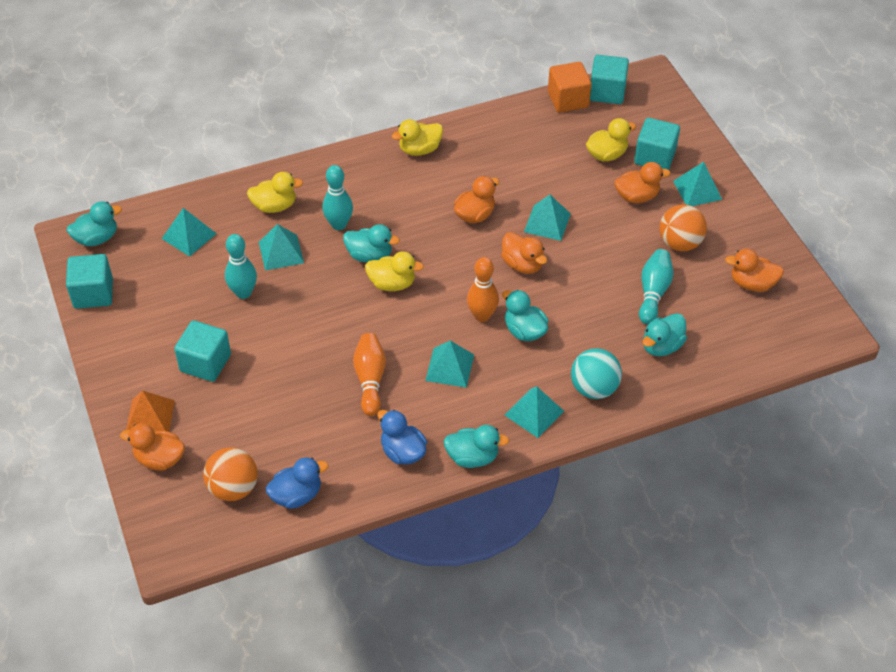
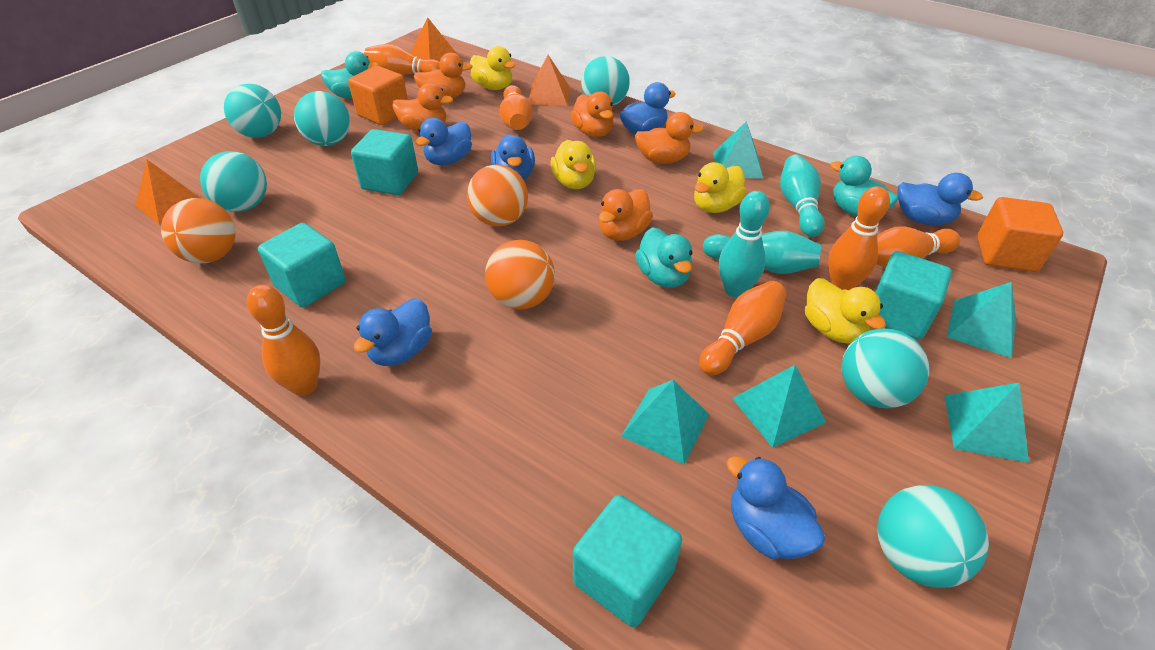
blue duck: 2 -> 6
orange ball: 2 -> 3
orange bowling pin: 2 -> 6
orange cube: 1 -> 2
orange pyramid: 1 -> 3
turquoise ball: 1 -> 6
turquoise duck: 5 -> 3
turquoise pyramid: 6 -> 5

